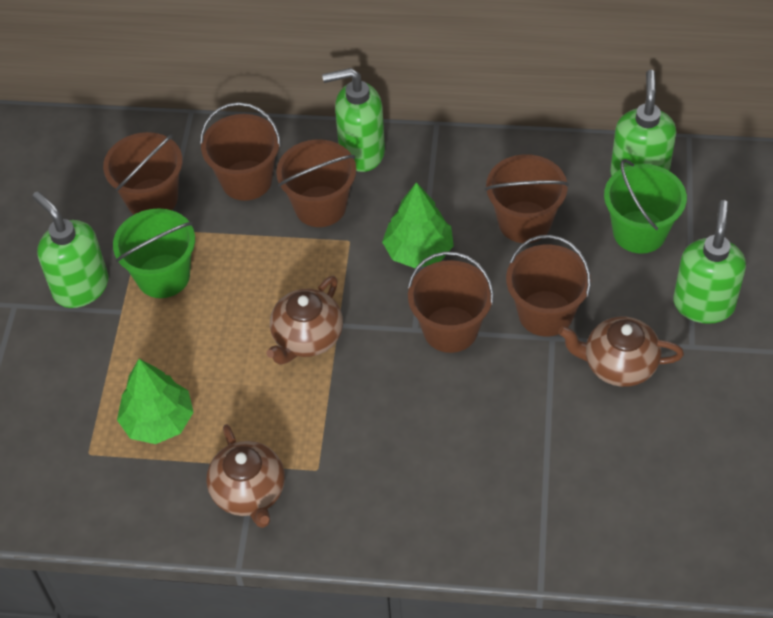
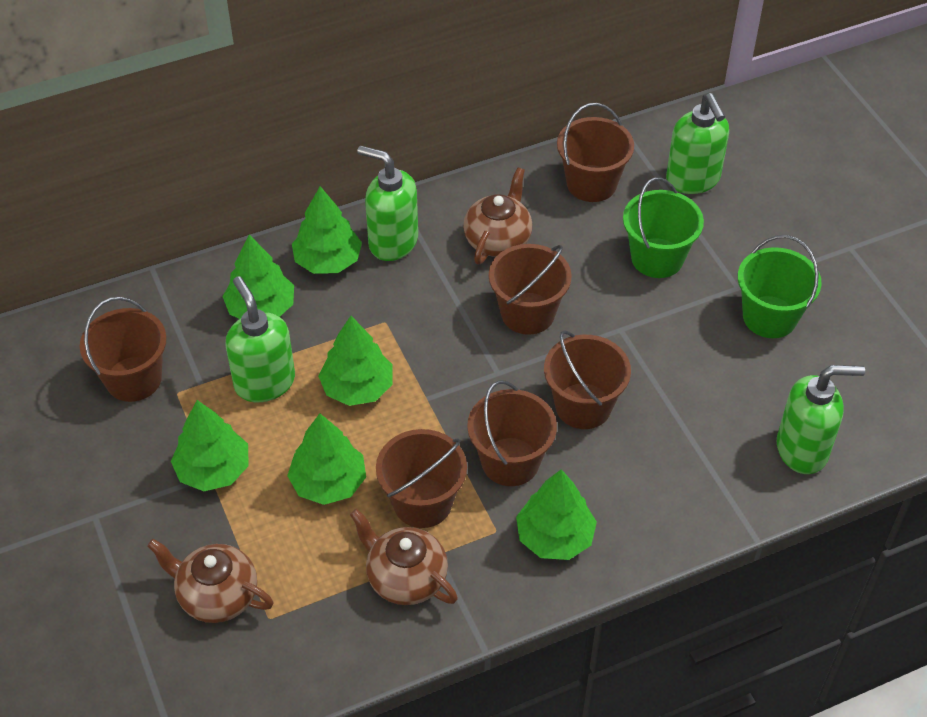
green tree: 2 -> 6

